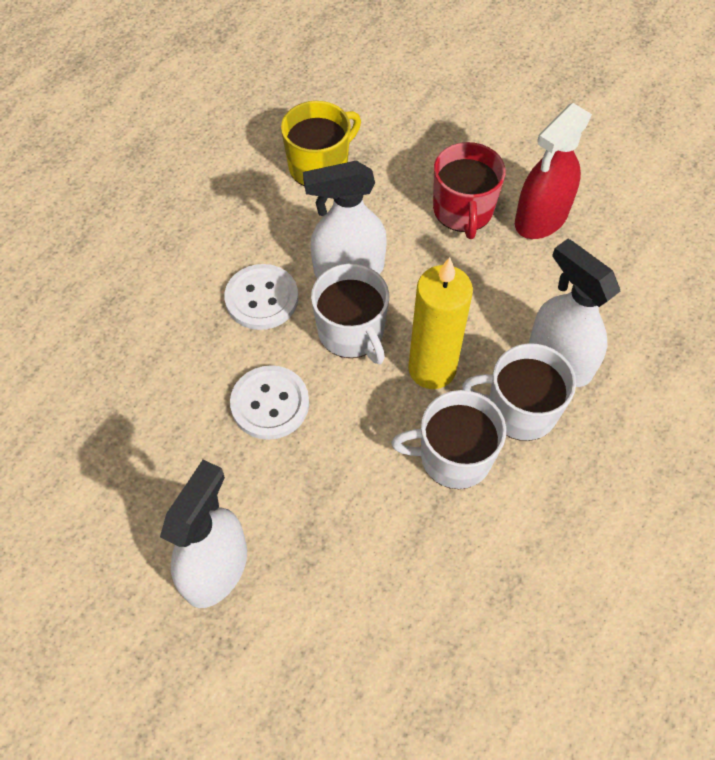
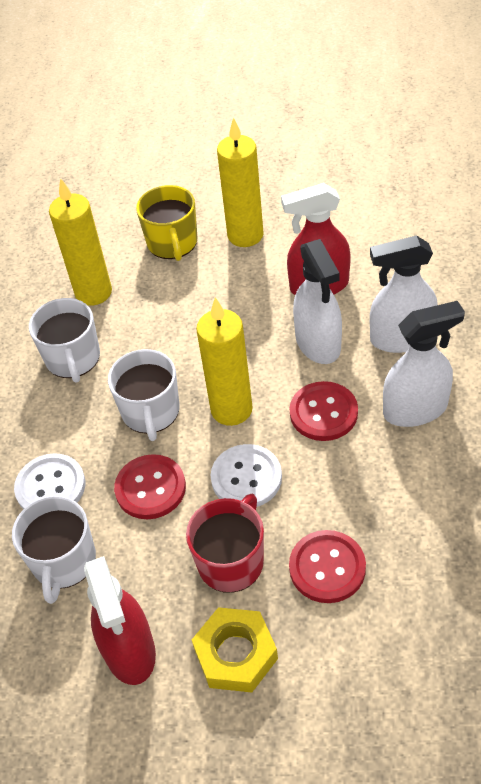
red button: 0 -> 3
red spray bottle: 1 -> 2
yellow candle: 1 -> 3
yellow nut: 0 -> 1

